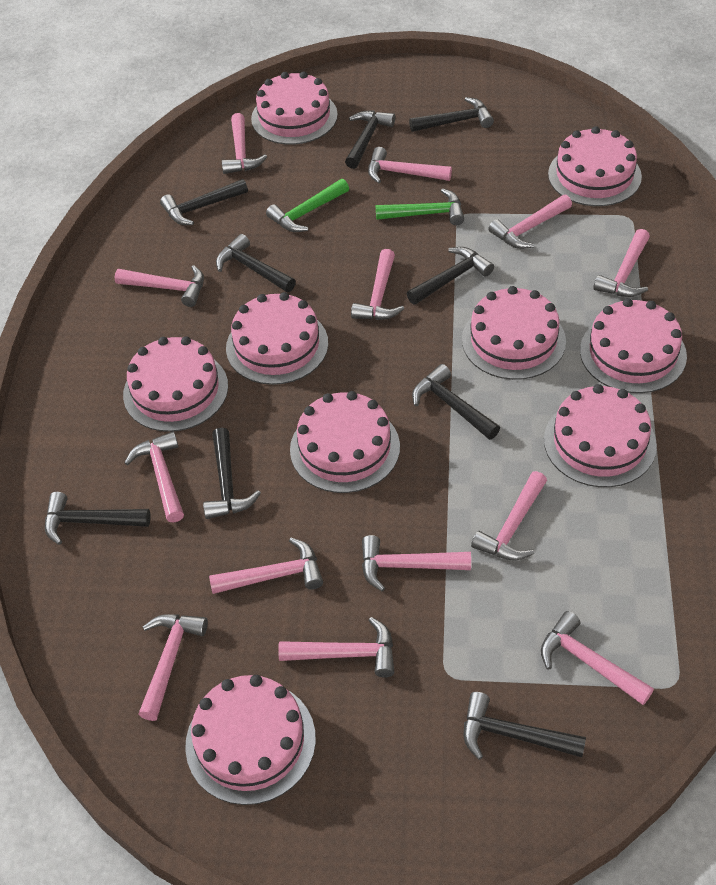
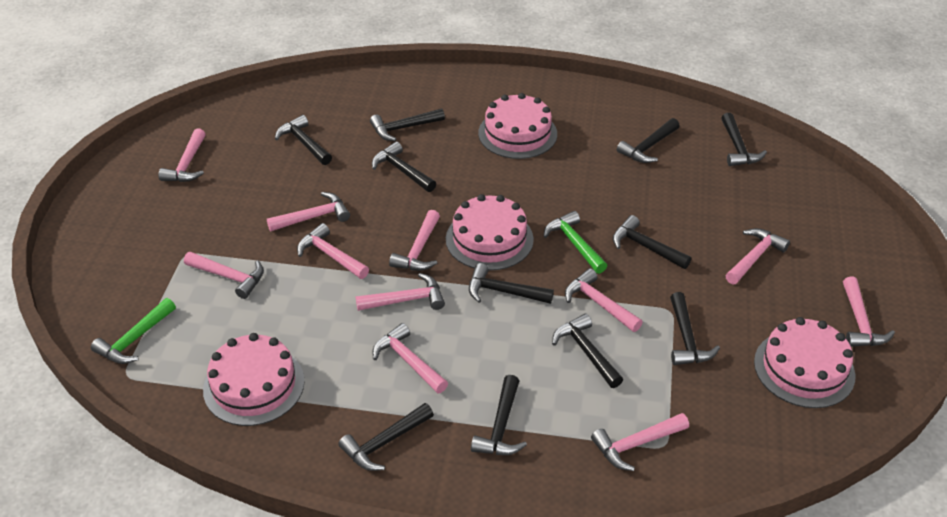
black hammer: 9 -> 11
pink cake: 9 -> 4
pink hammer: 13 -> 11

